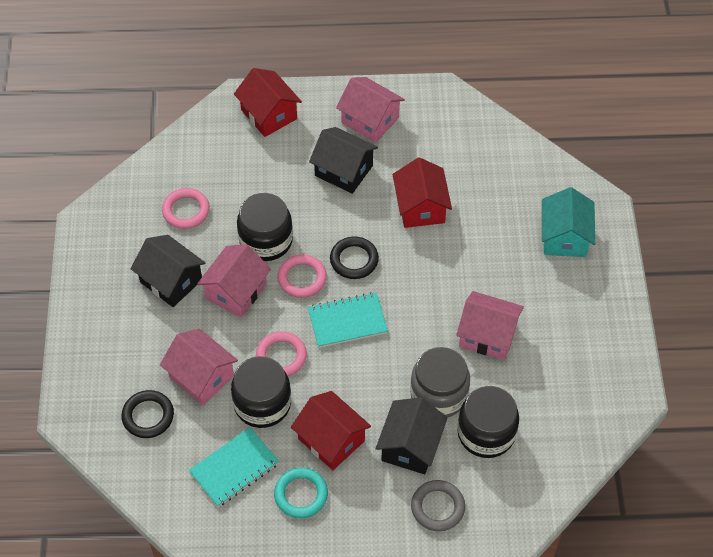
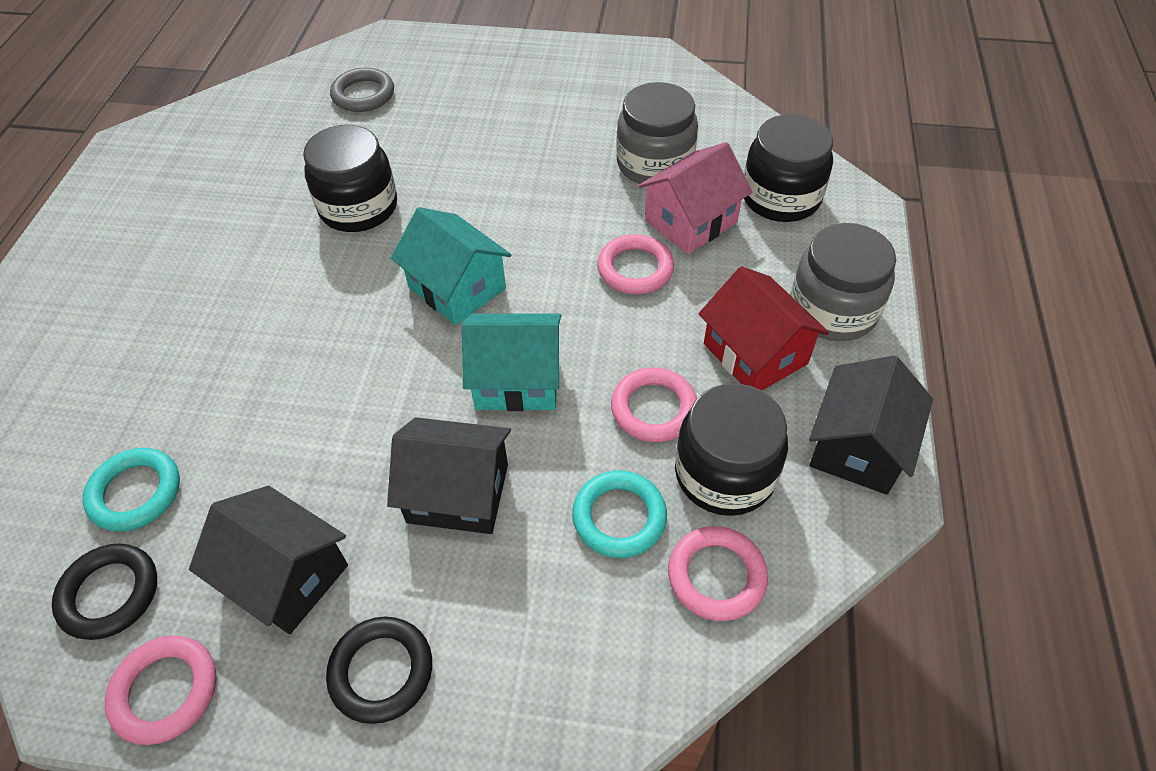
grey jar: 1 -> 2
pink house: 4 -> 1
pink ring: 3 -> 4
red house: 3 -> 1
turquoise house: 1 -> 2
turquoise notebook: 2 -> 0
turquoise ring: 1 -> 2

